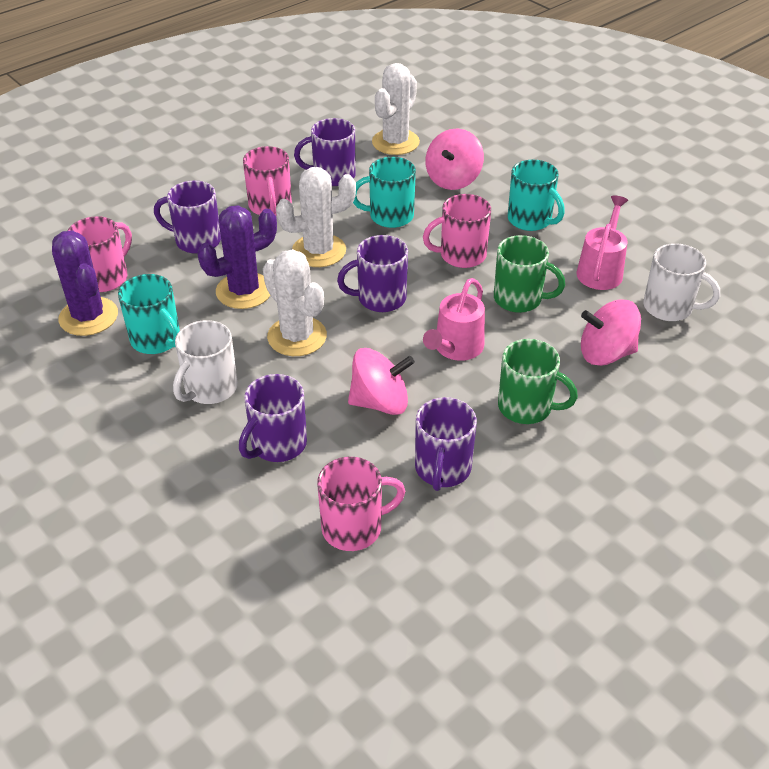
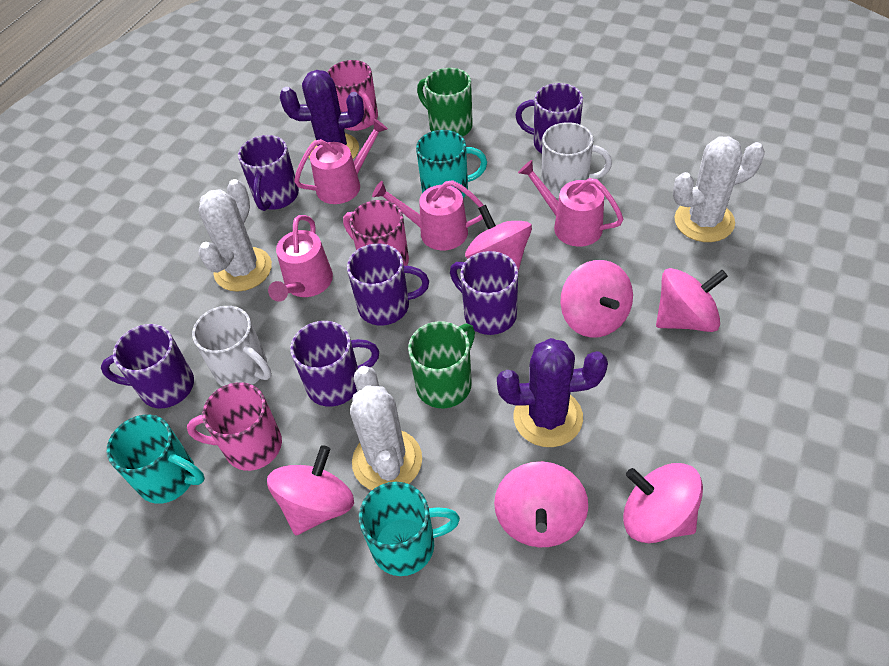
pink mug: 4 -> 3
pink spinning top: 3 -> 6
pink watering can: 2 -> 4
purple mug: 5 -> 6

